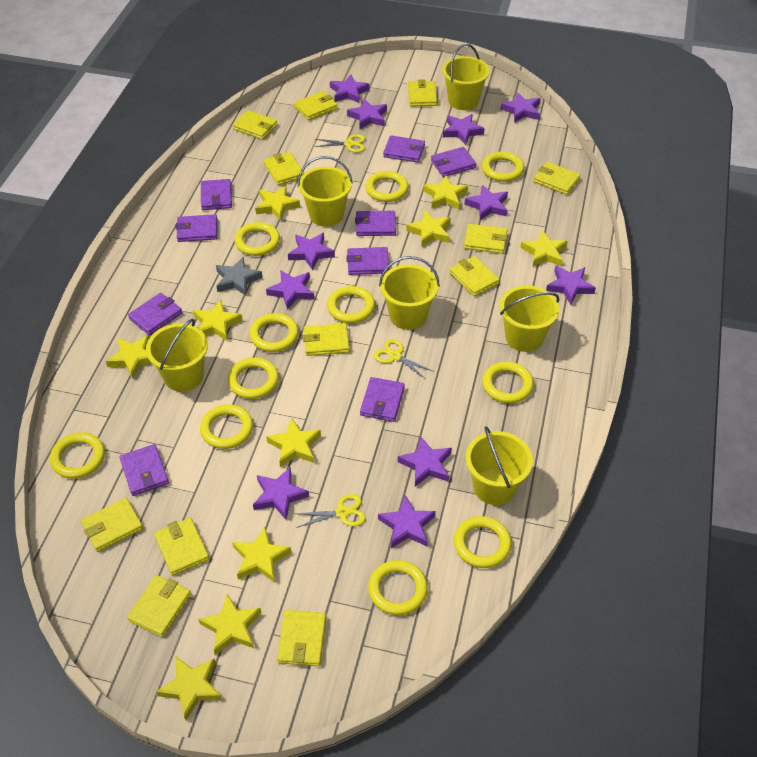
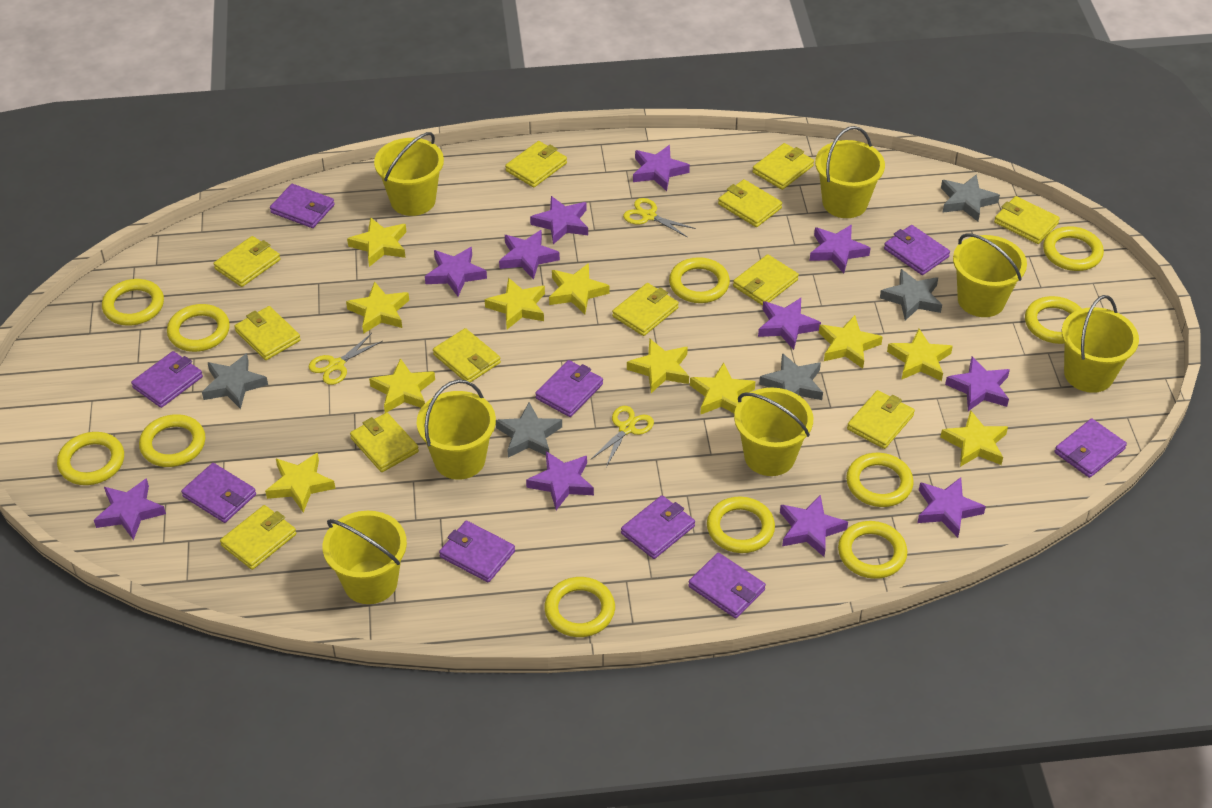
grey star: 1 -> 5
yellow bucket: 6 -> 7
yellow star: 10 -> 11

